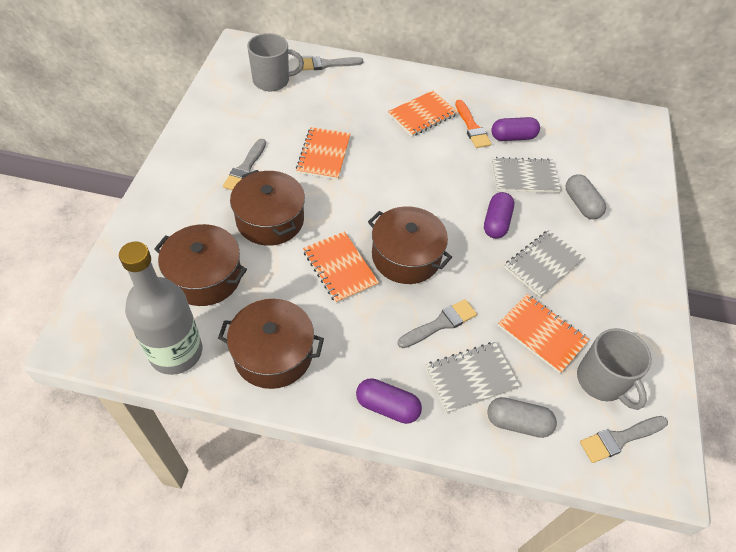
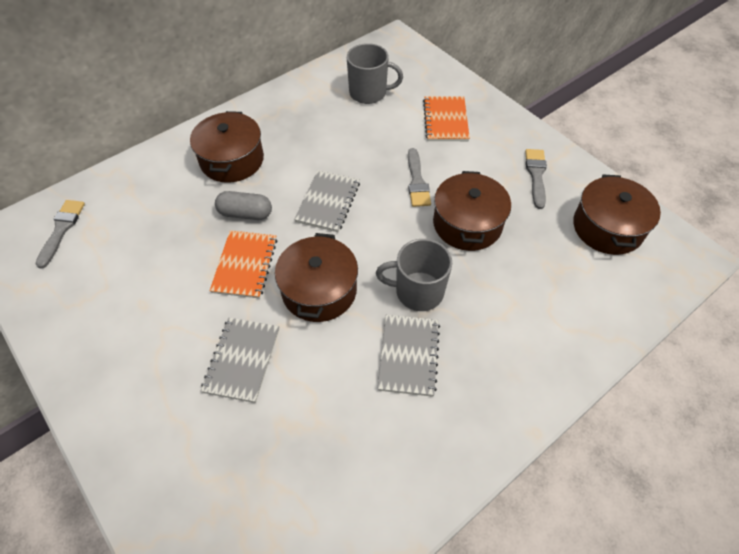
grey bottle: 1 -> 0
grey brush: 4 -> 3
grey capsule: 2 -> 1
orange brush: 1 -> 0
orange notebook: 4 -> 2
purple capsule: 3 -> 0

